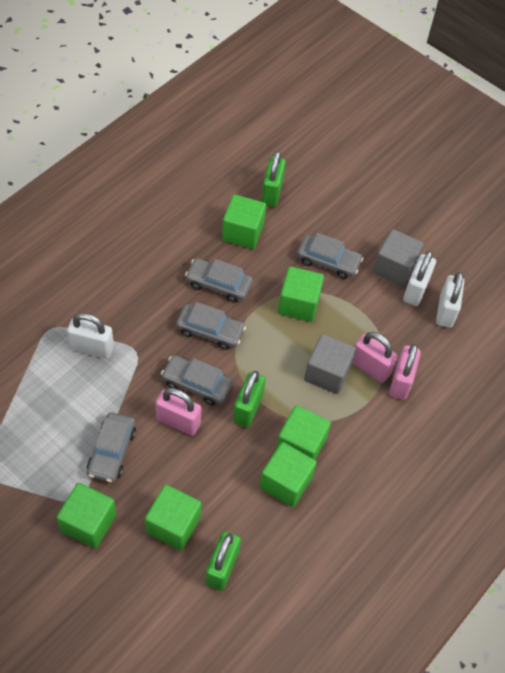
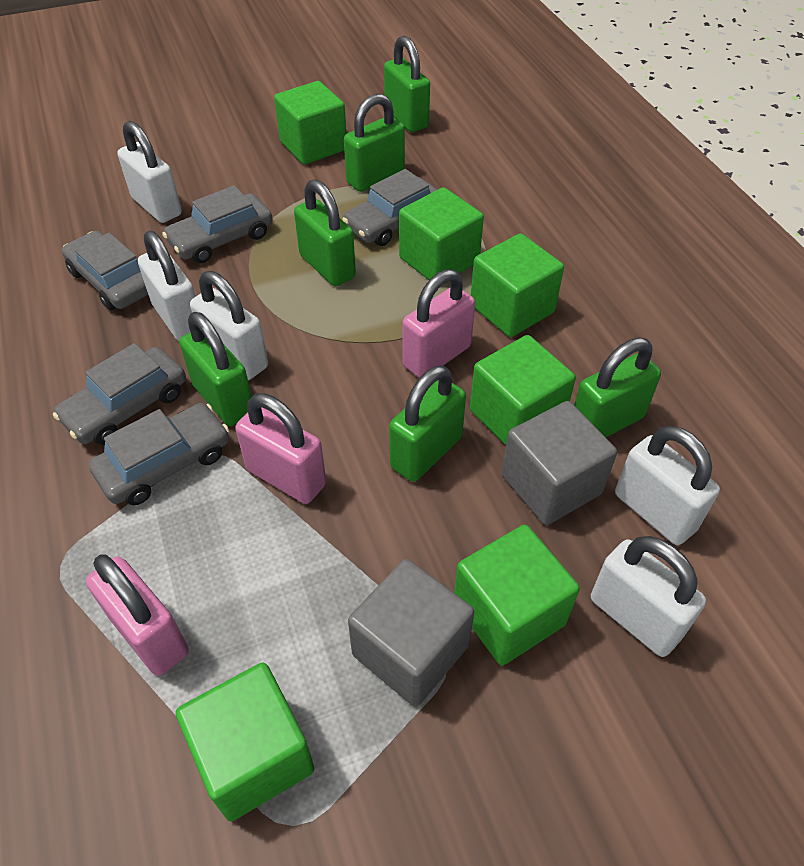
green padlock: 3 -> 6
white padlock: 3 -> 5

